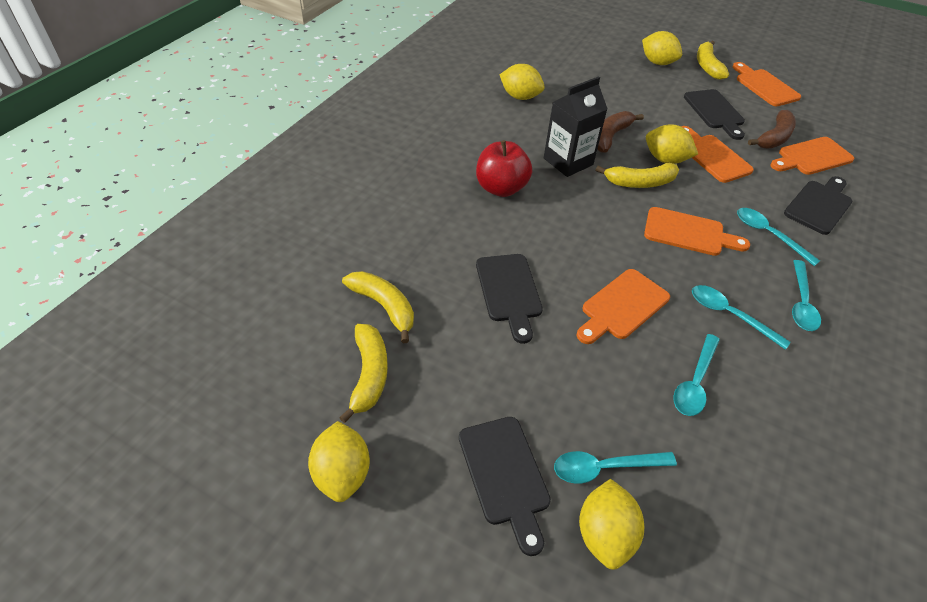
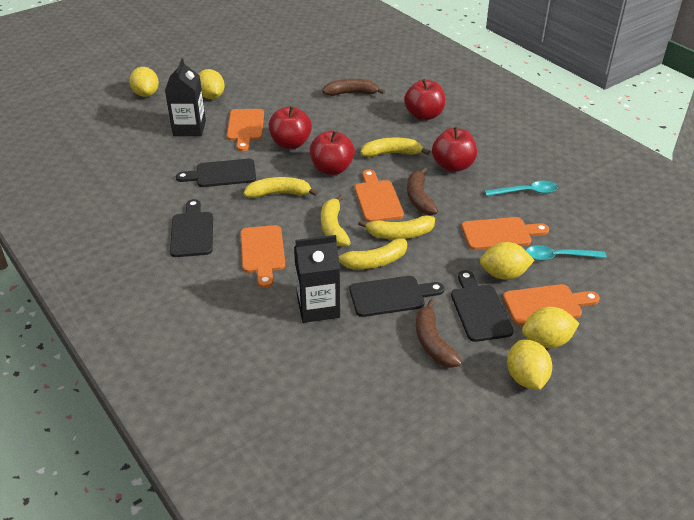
black carton: 1 -> 2
brown banana: 2 -> 3
red apple: 1 -> 4
turquoise spoon: 5 -> 2
yellow banana: 4 -> 5

